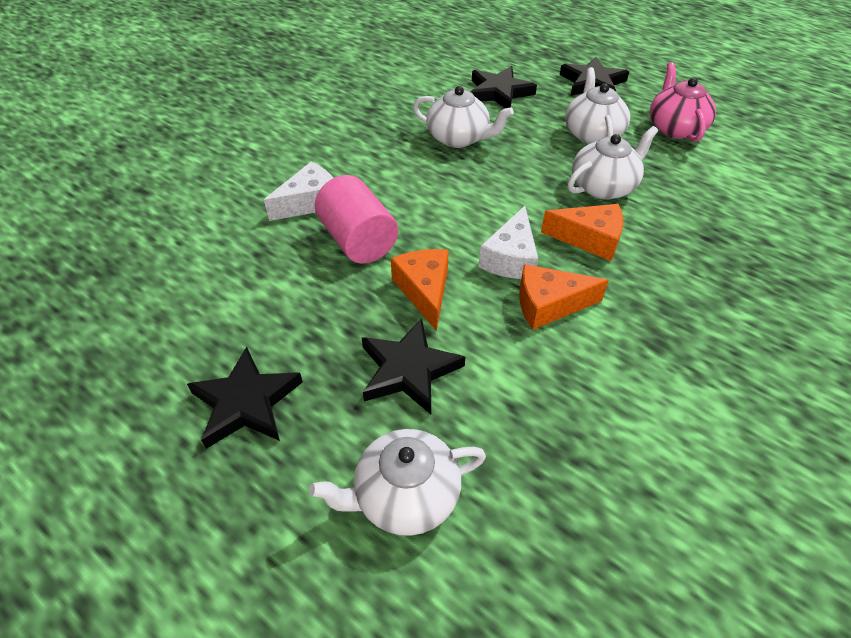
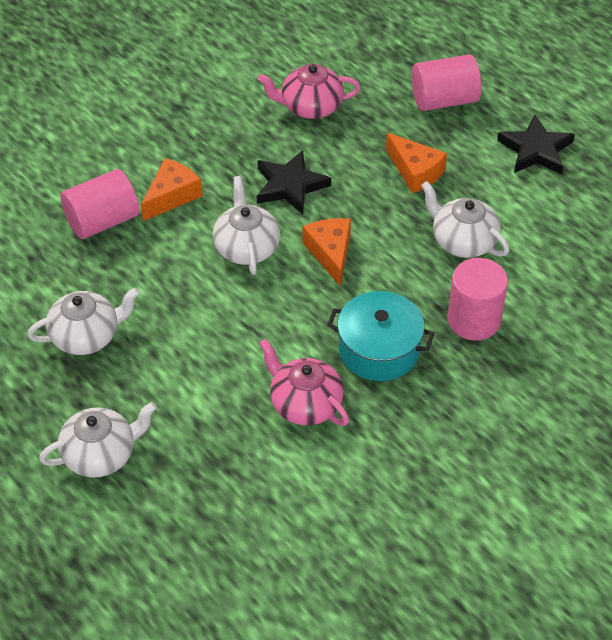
black star: 4 -> 2
pink cylinder: 1 -> 3
pink teapot: 1 -> 2
turquoise pot: 0 -> 1
white cheese: 2 -> 0

